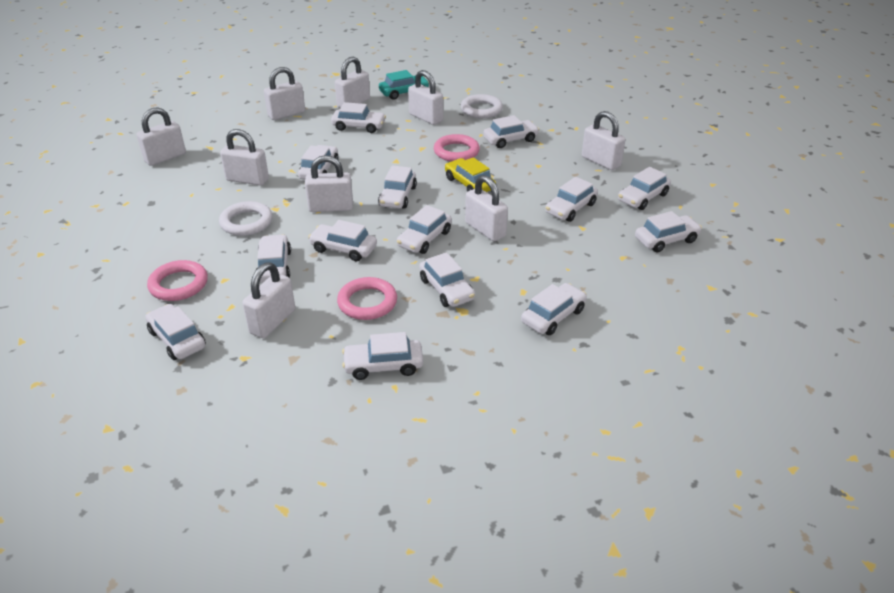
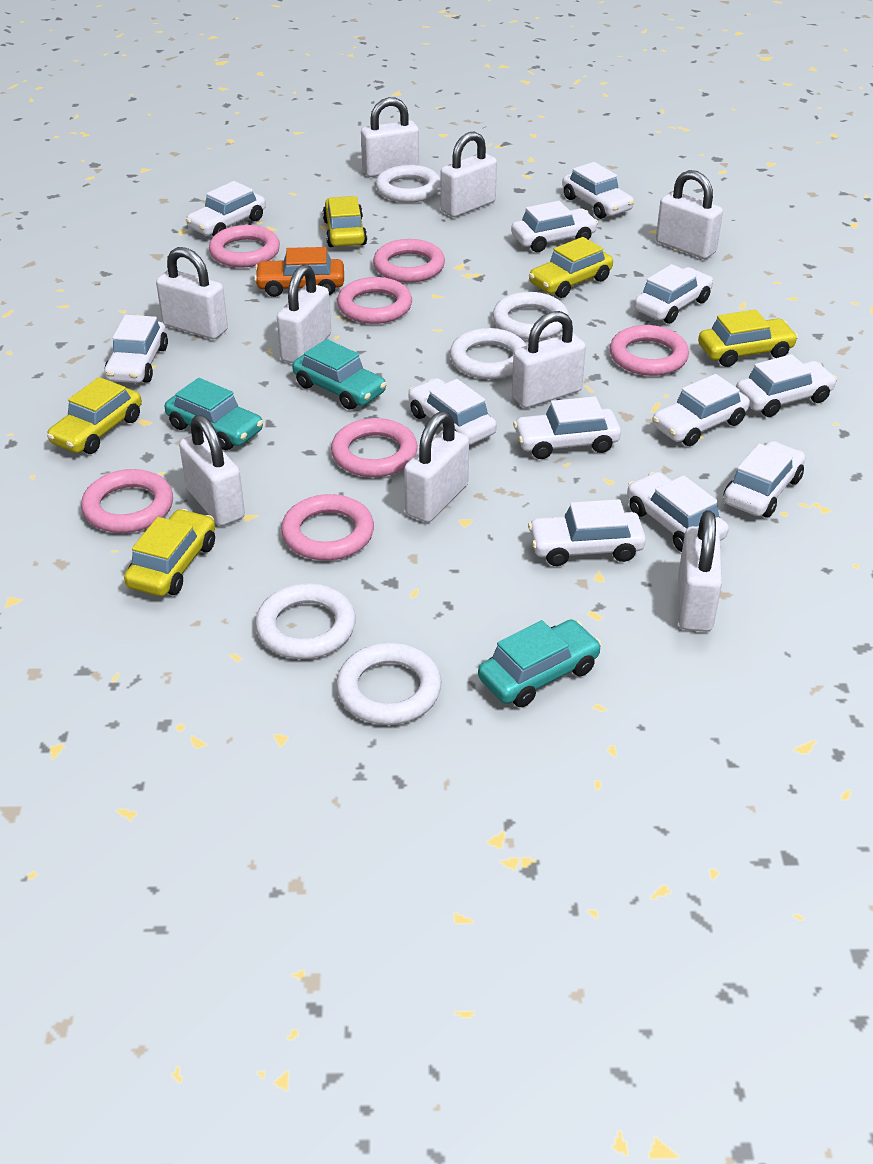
orange car: 0 -> 1
pink ring: 3 -> 7
turquoise car: 1 -> 3
white car: 14 -> 12
white ring: 2 -> 5
yellow car: 1 -> 5

